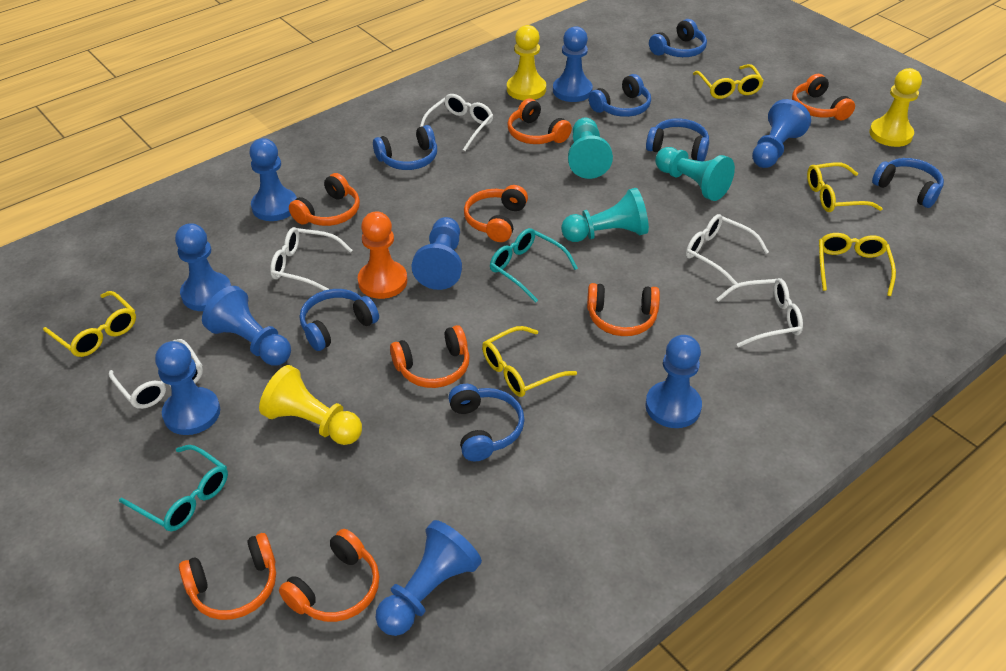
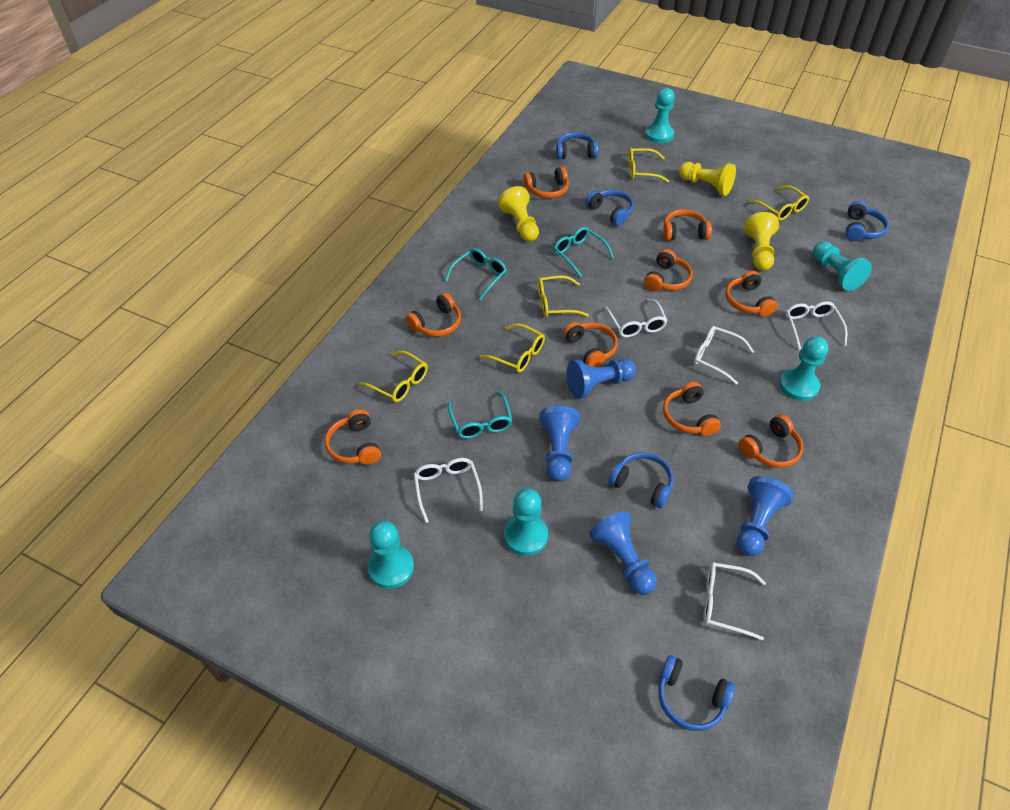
blue headphones: 7 -> 5
blue pawn: 9 -> 4
orange headphones: 8 -> 9
orange pawn: 1 -> 0
turquoise glasses: 2 -> 3
turquoise pawn: 3 -> 5

